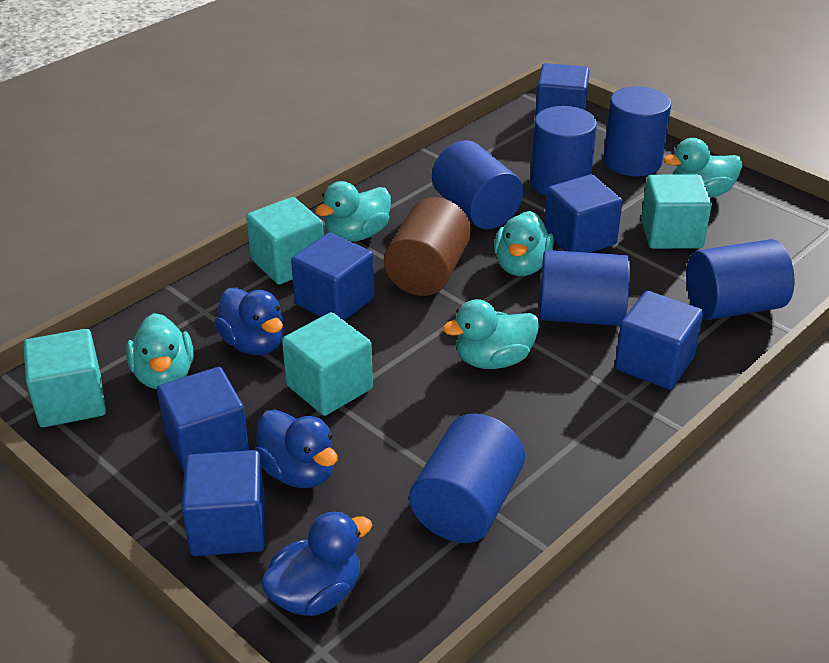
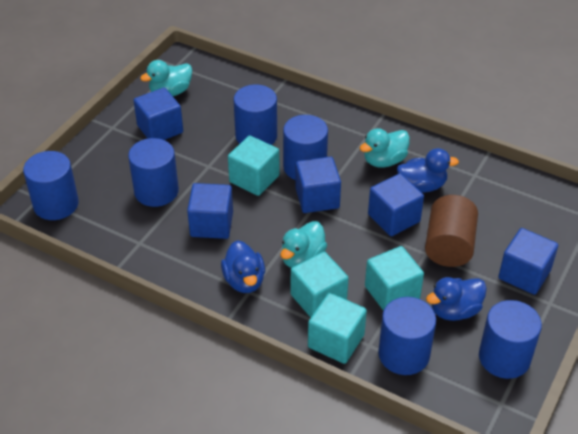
blue cube: 6 -> 5
turquoise duck: 5 -> 3

